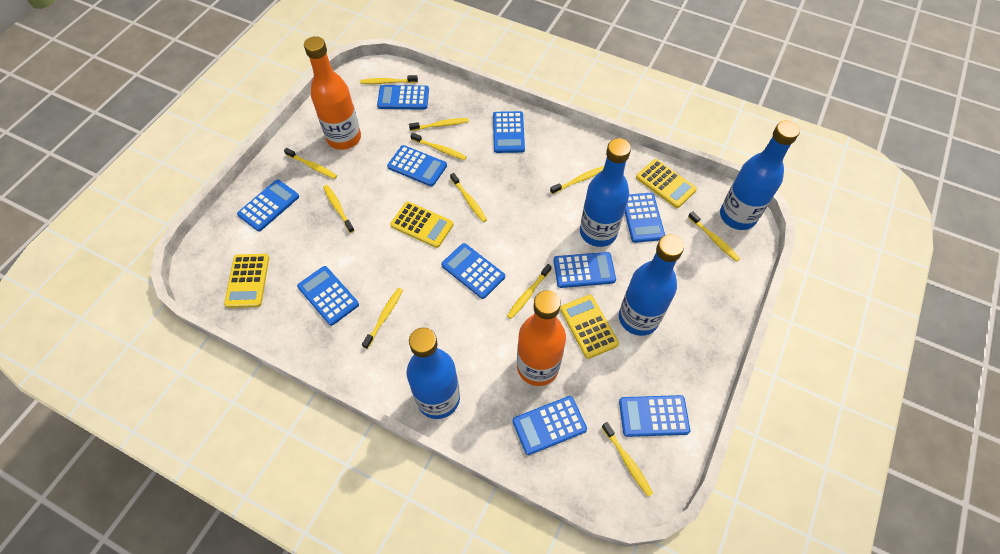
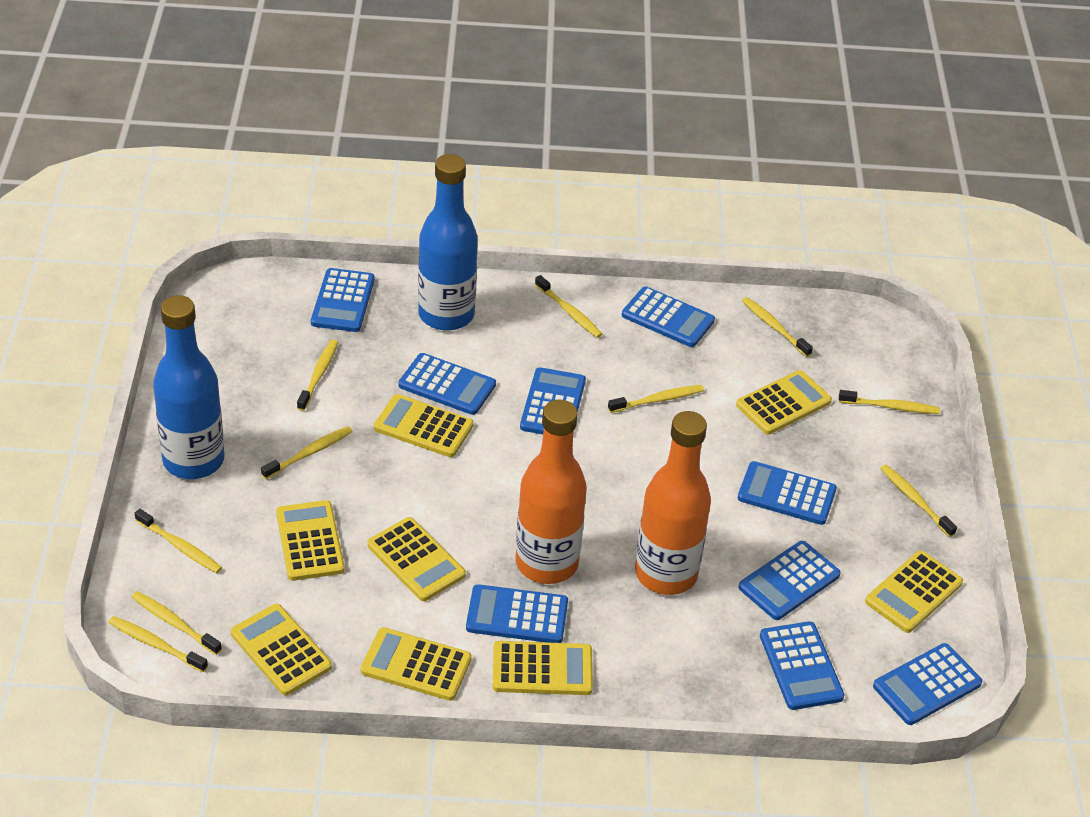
blue bottle: 4 -> 2
blue calculator: 10 -> 9
yellow calculator: 4 -> 8
yellow toothbrush: 11 -> 10

